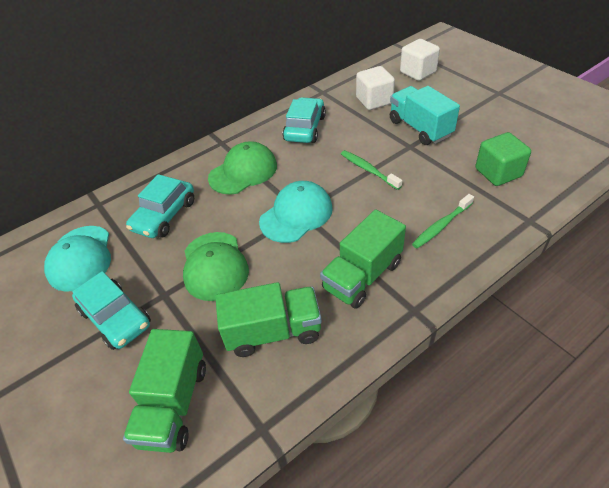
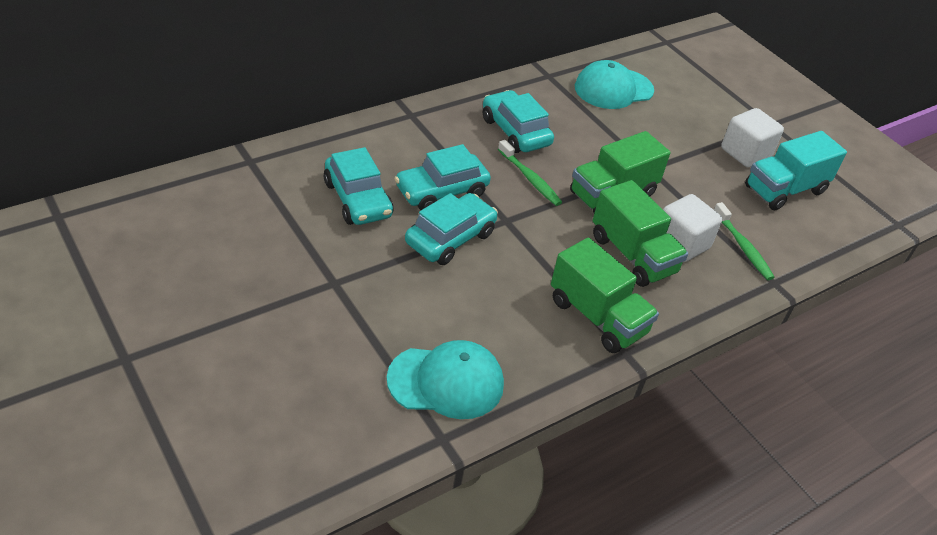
green cap: 2 -> 0
green cube: 1 -> 0
turquoise car: 3 -> 4

